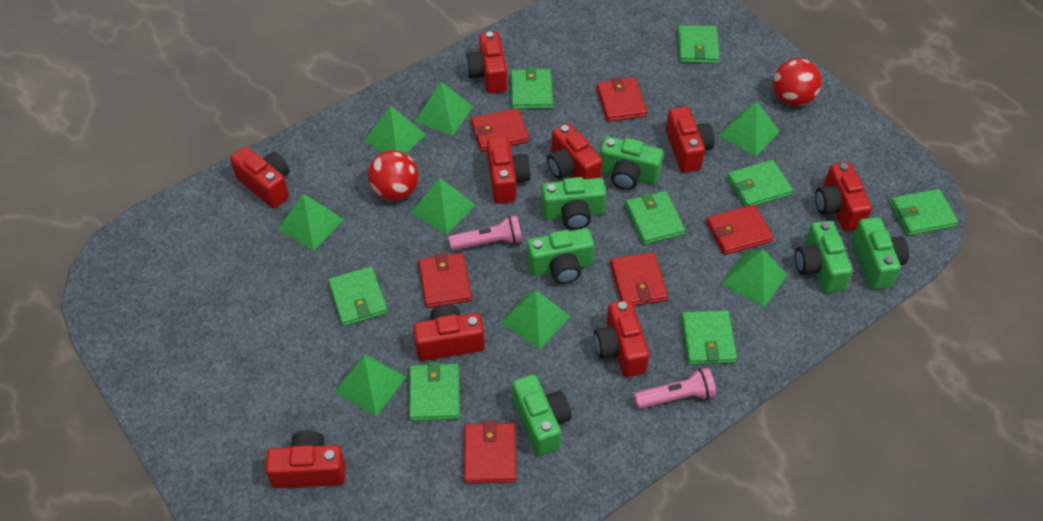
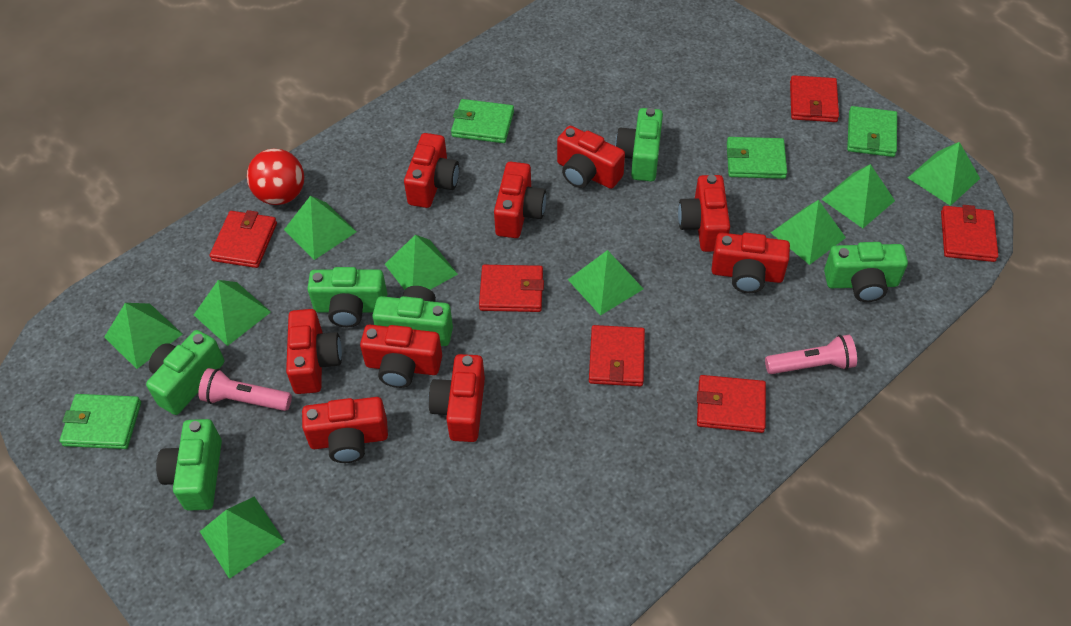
green pyramid: 8 -> 9
green wallet: 8 -> 4
red ball: 2 -> 1

